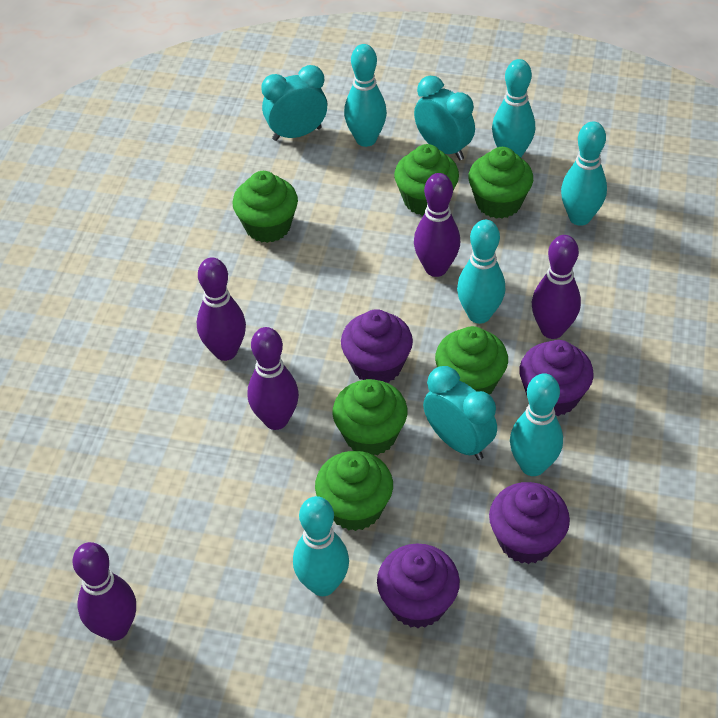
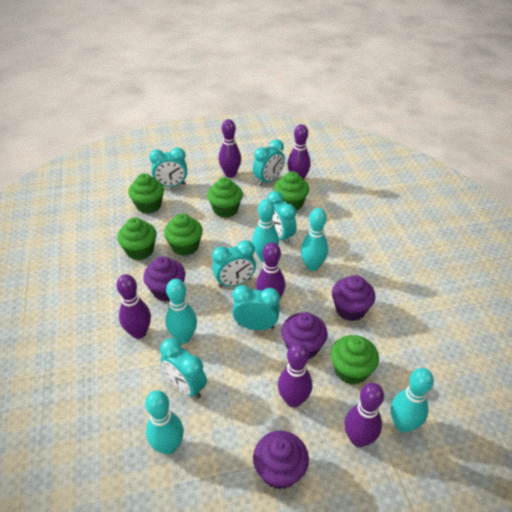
purple bowling pin: 5 -> 6
turquoise bowling pin: 6 -> 5
turquoise clock: 3 -> 6

